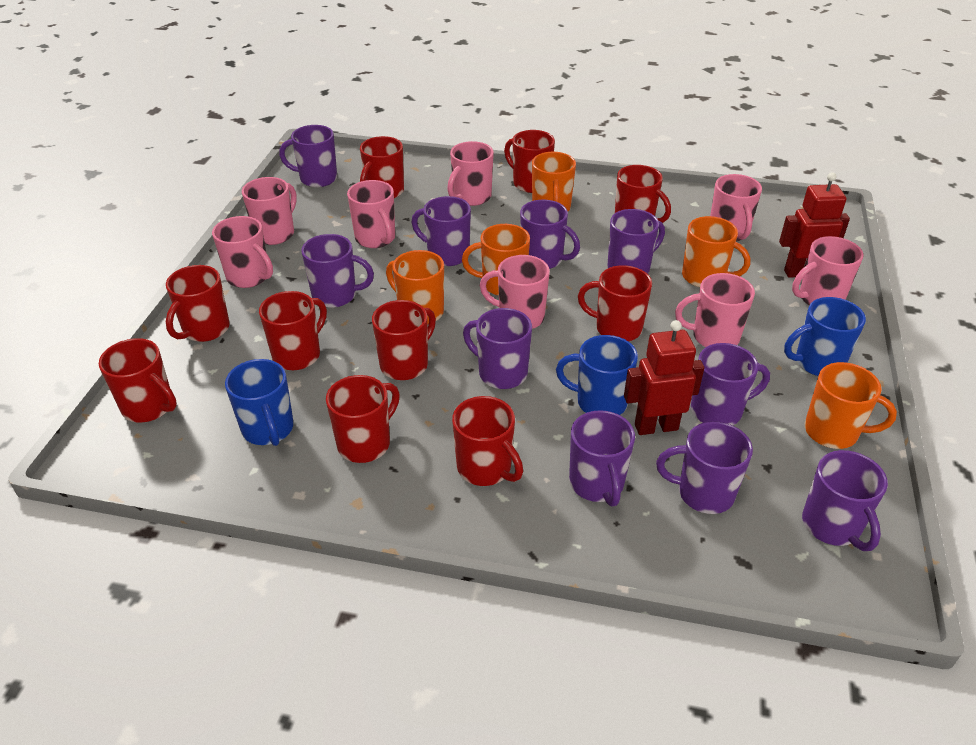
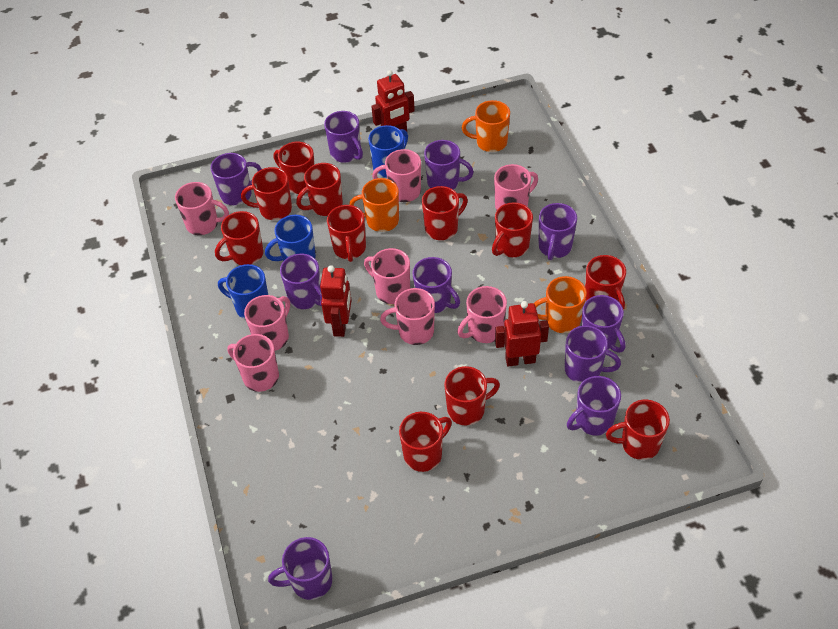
orange mug: 5 -> 3
red mug: 10 -> 11
red robot: 2 -> 3

